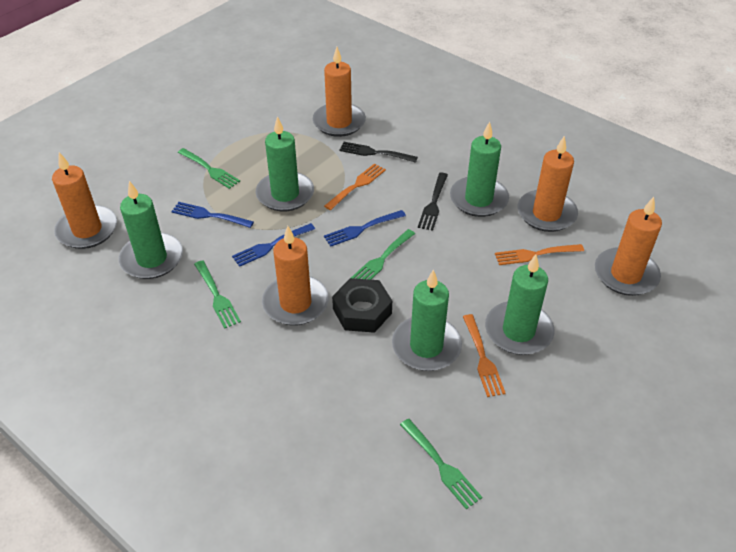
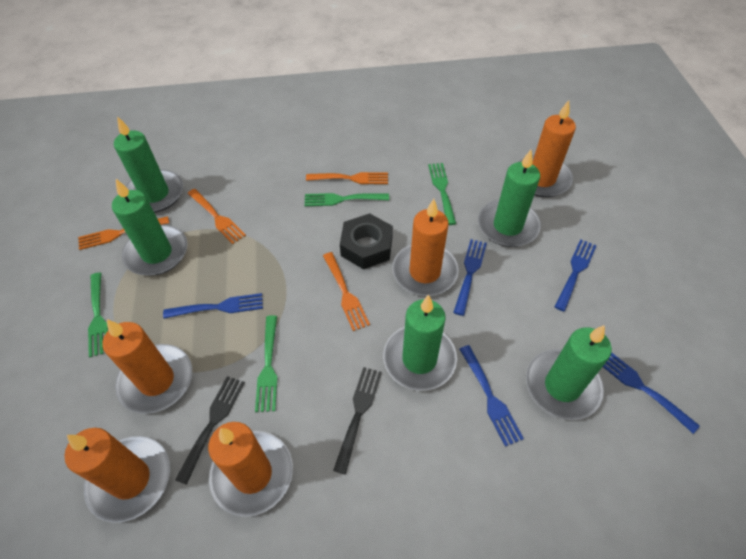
blue fork: 3 -> 5
orange fork: 3 -> 4

